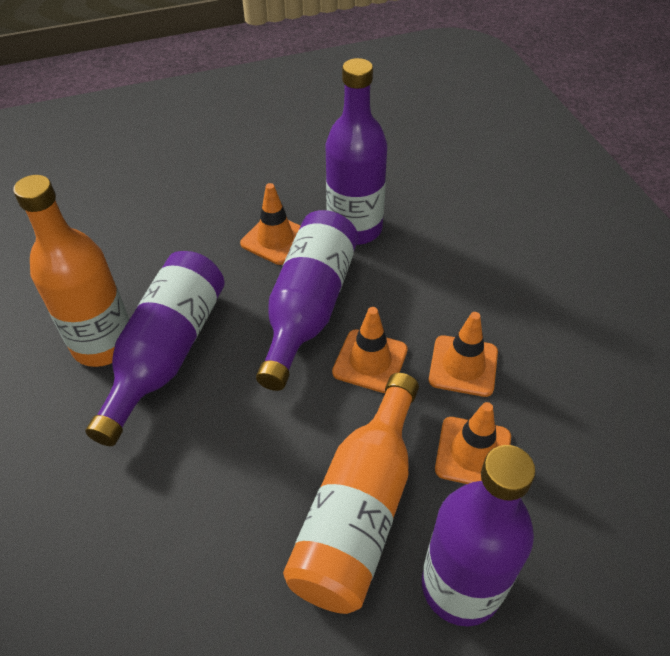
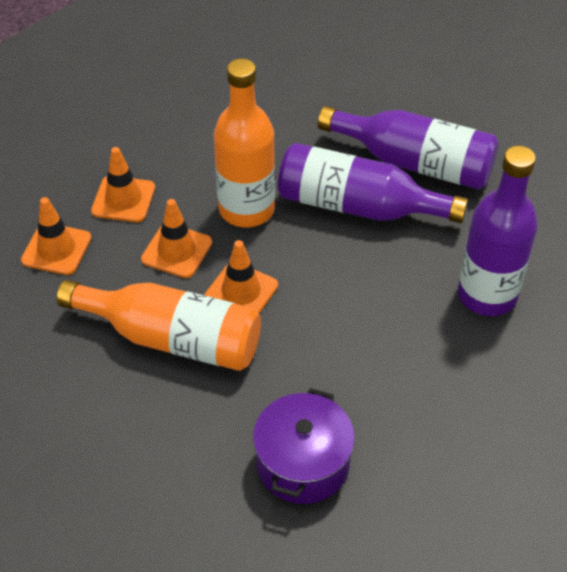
purple bottle: 4 -> 3
purple pot: 0 -> 1

